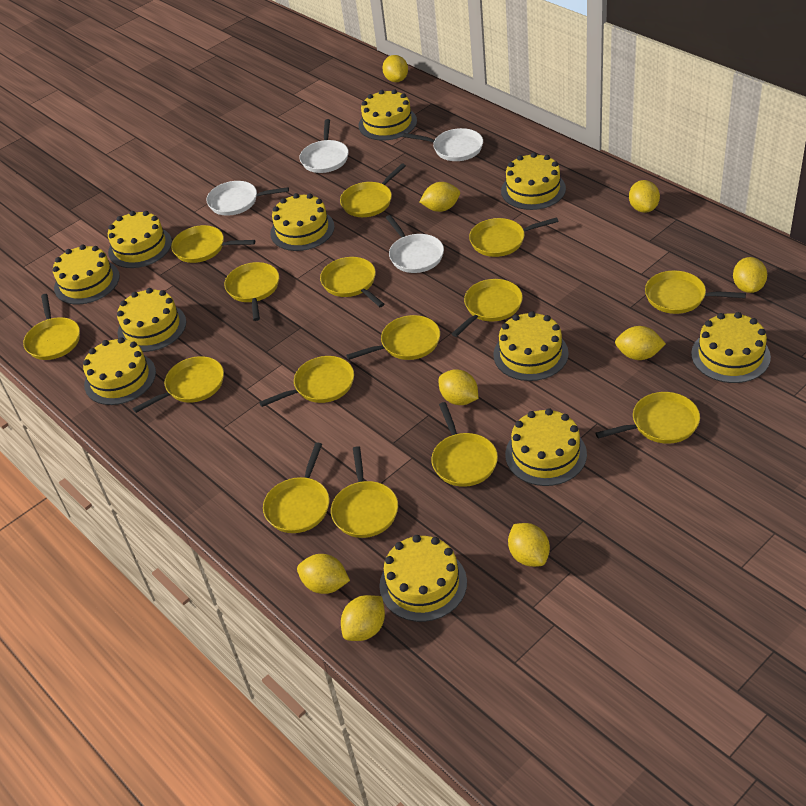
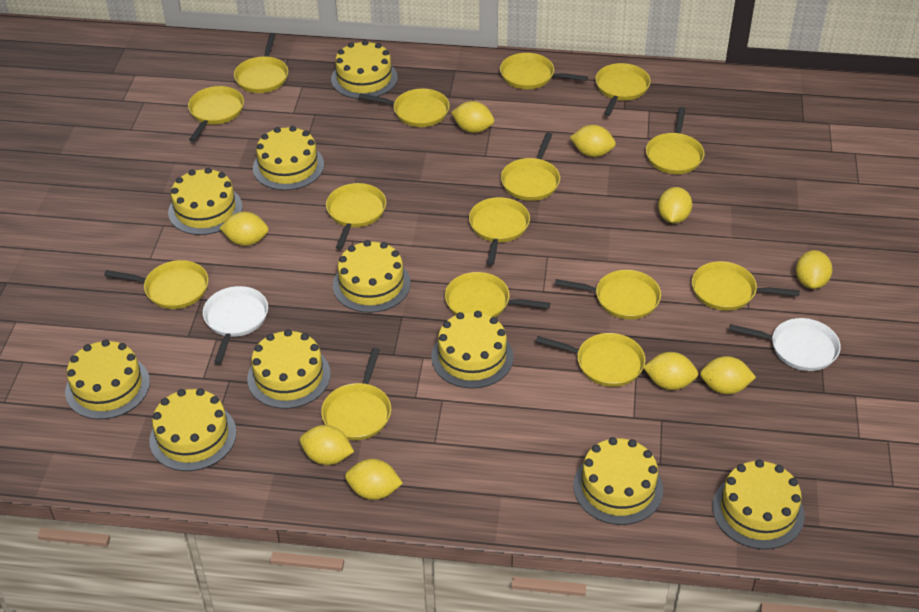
white pan: 4 -> 2
yellow cake: 11 -> 10

